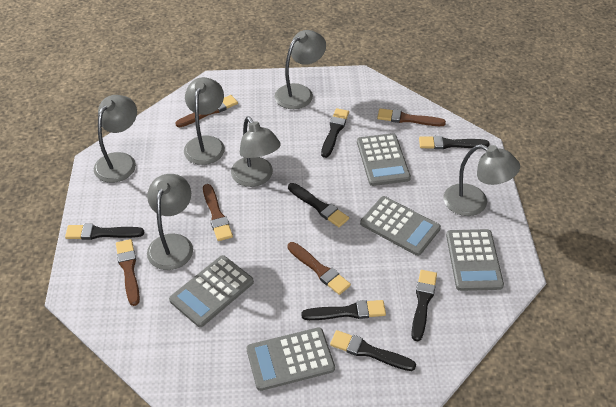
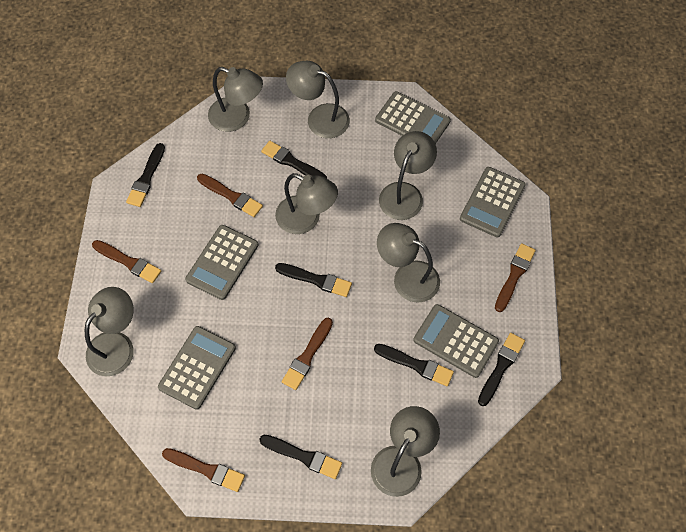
black brush: 7 -> 6
grey lamp: 6 -> 7

